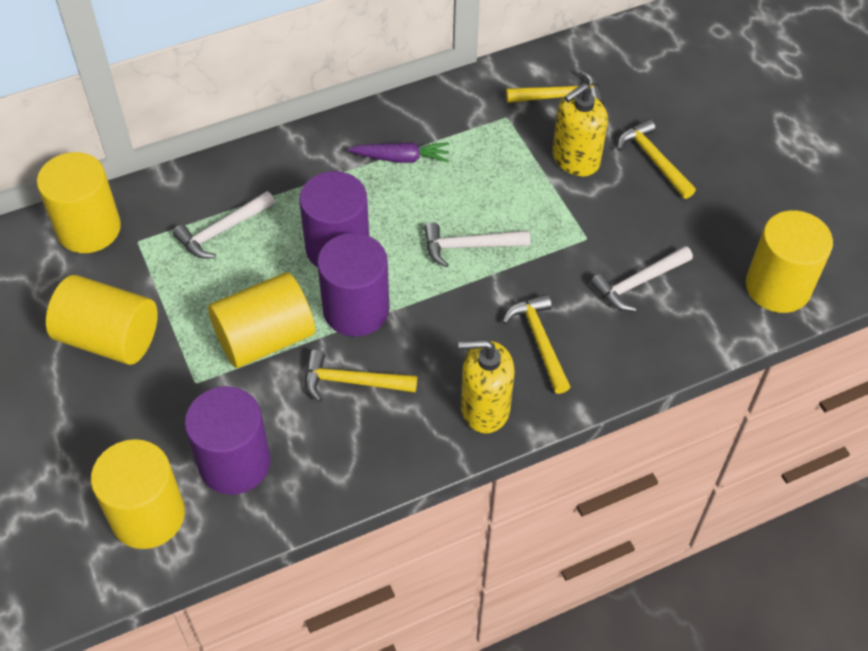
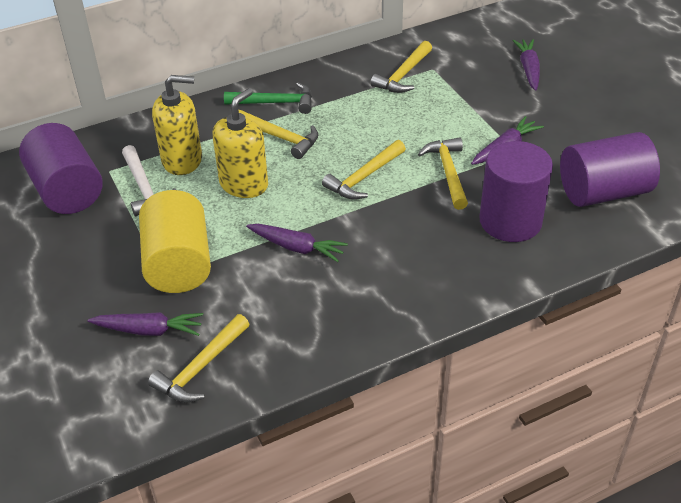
green hammer: 0 -> 1
purple carrot: 1 -> 4
white hammer: 3 -> 1
yellow cylinder: 5 -> 1
yellow hammer: 4 -> 5

